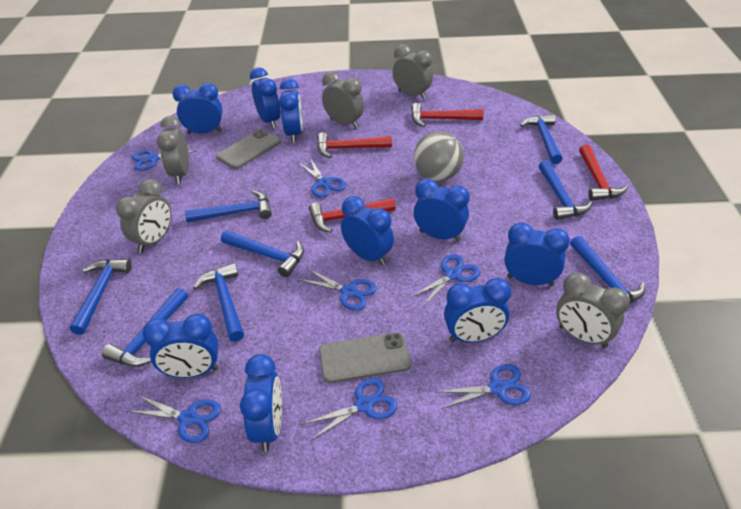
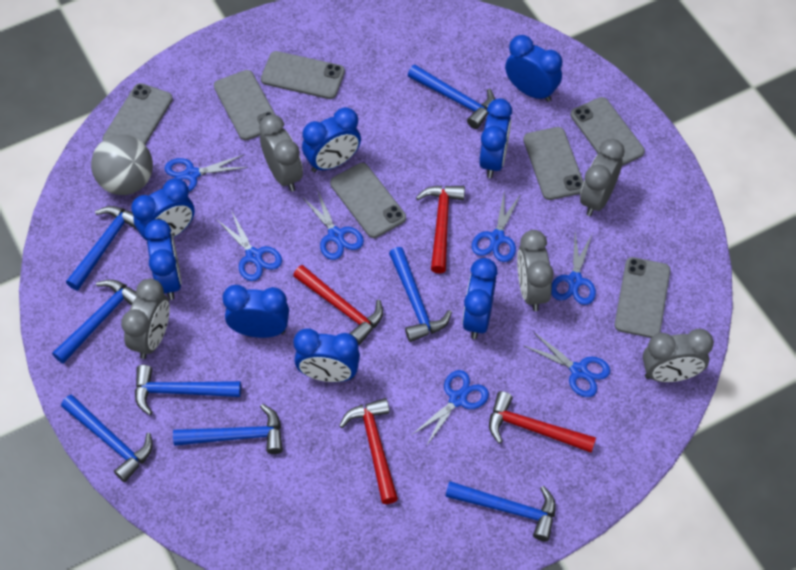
blue clock: 9 -> 8
grey phone: 2 -> 7

